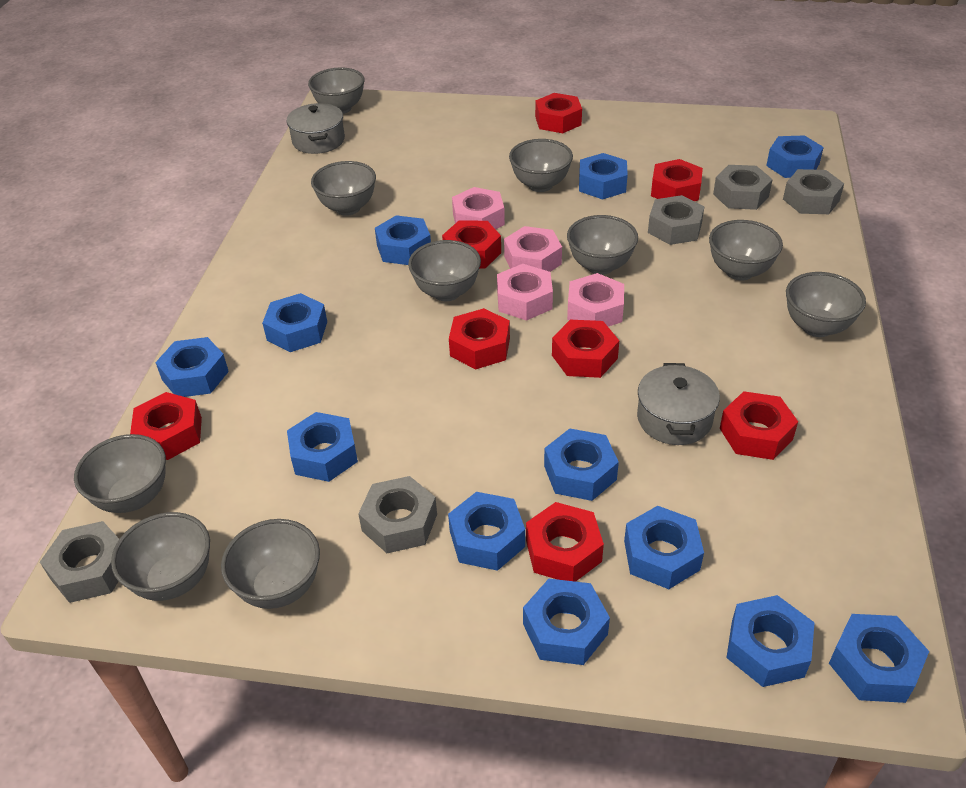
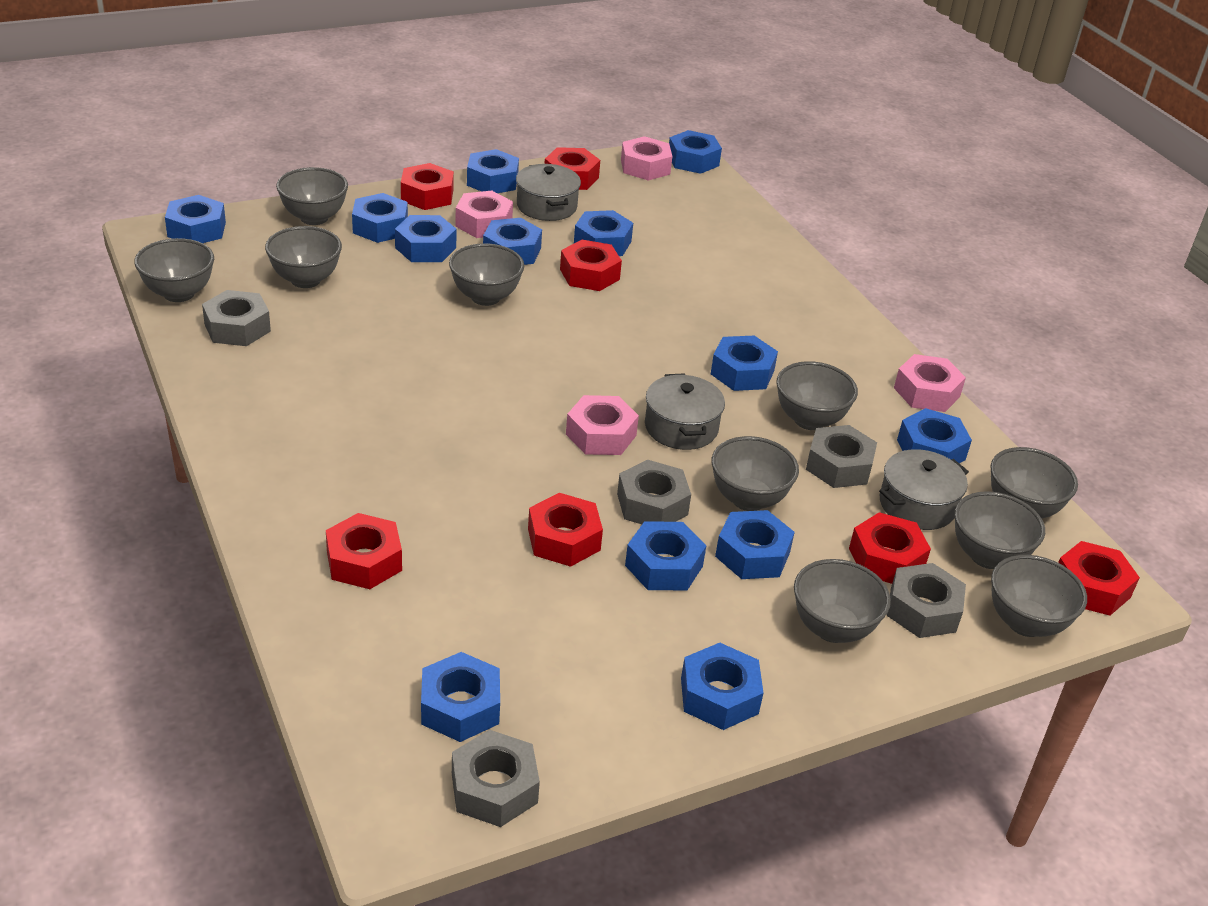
blue nut: 12 -> 13
grey pot: 2 -> 3
red nut: 8 -> 7

